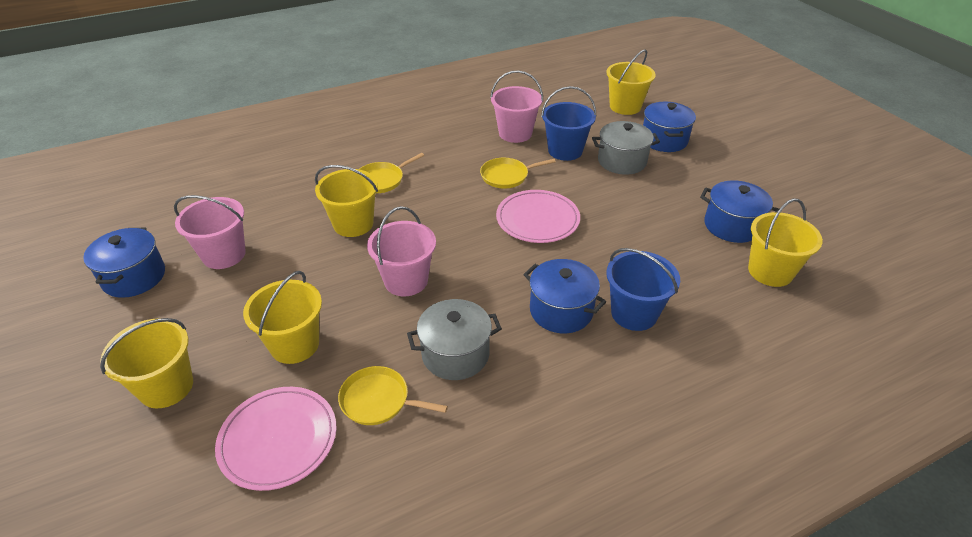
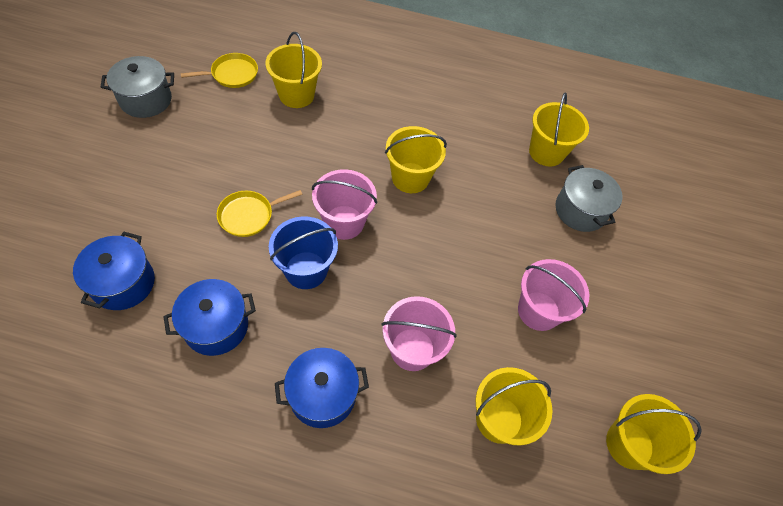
blue bucket: 2 -> 1
blue pot: 4 -> 3
pink plate: 2 -> 0
yellow pan: 3 -> 2

